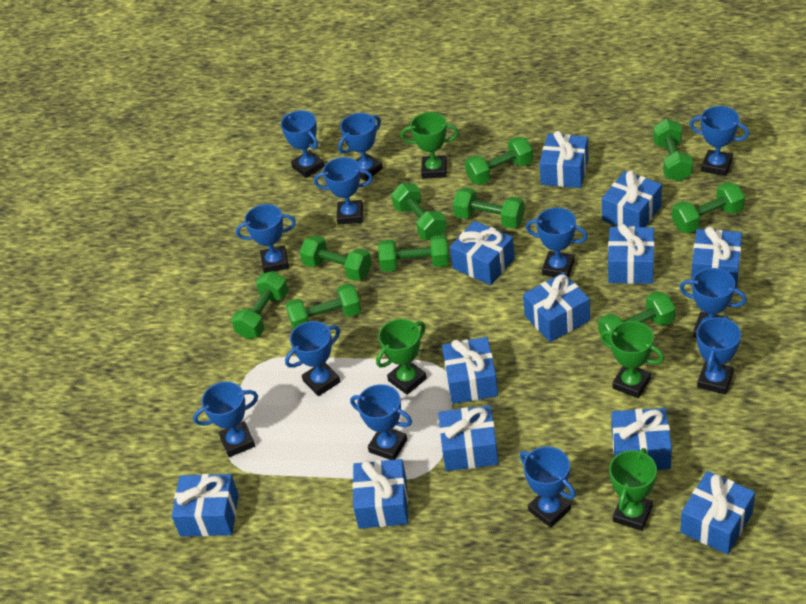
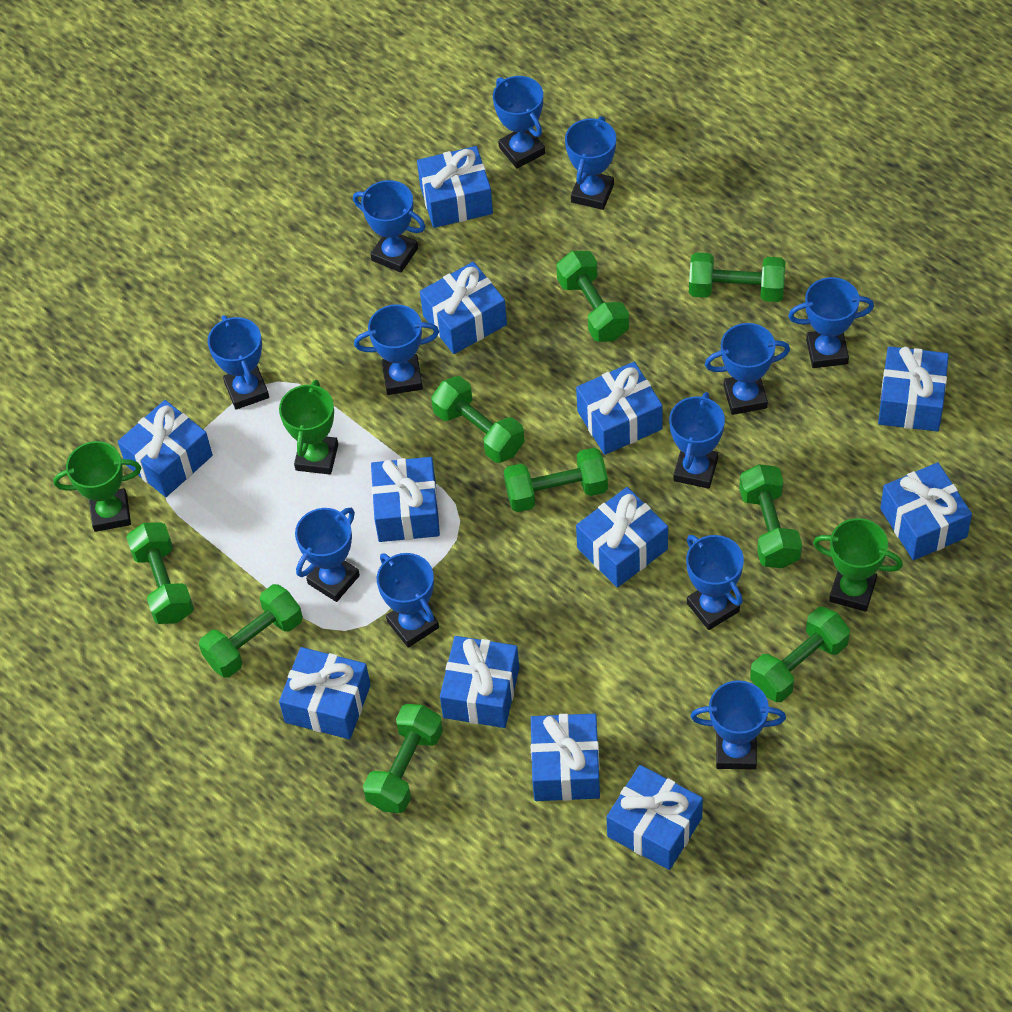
green dumbbell: 10 -> 9
green trophy: 4 -> 3

